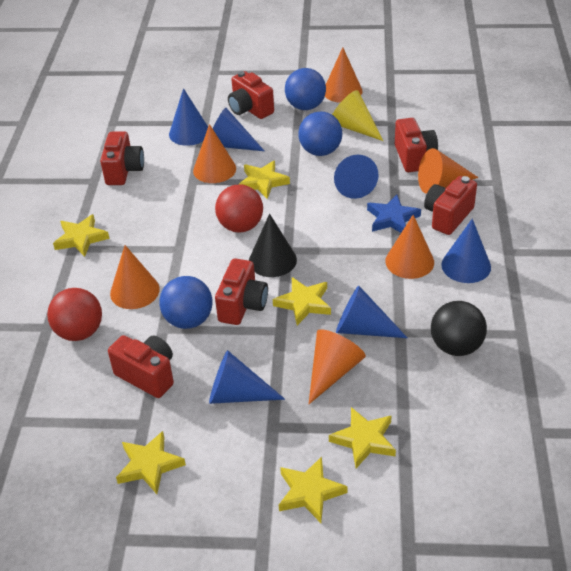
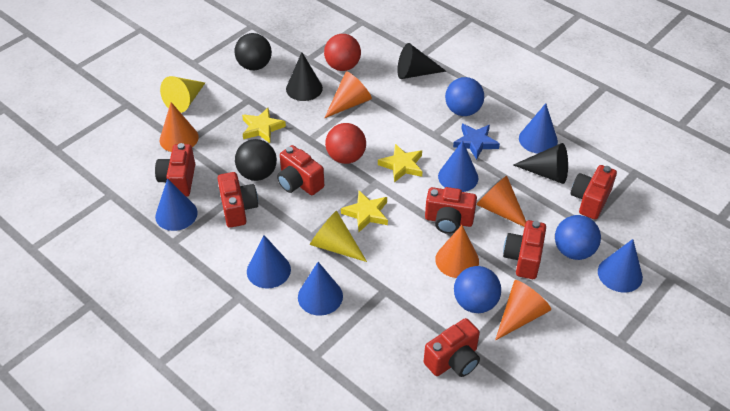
black ball: 1 -> 2
black cone: 1 -> 3
orange cone: 6 -> 5
red camera: 6 -> 7
yellow cone: 1 -> 2
yellow star: 6 -> 3

